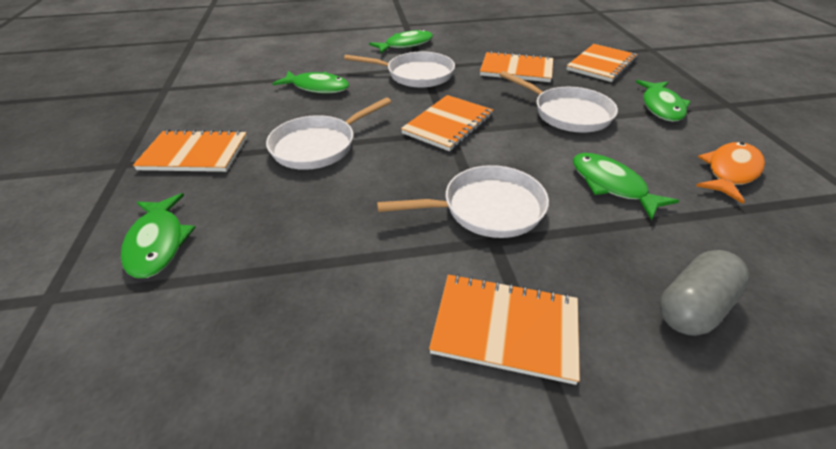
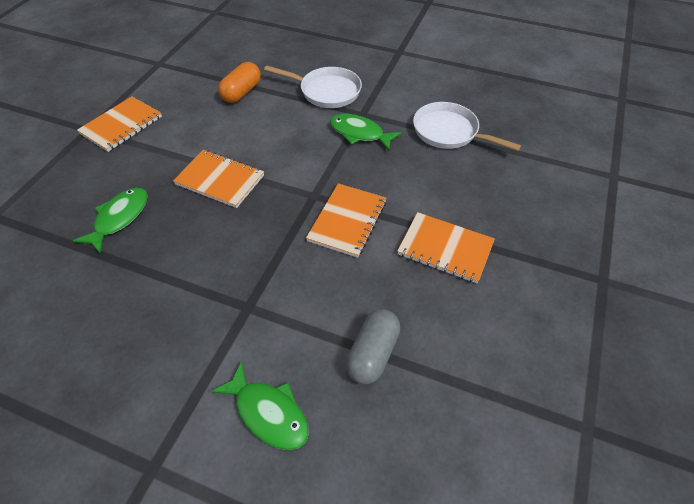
green fish: 5 -> 3
orange capsule: 0 -> 1
orange fish: 1 -> 0
orange notebook: 5 -> 4
white pan: 4 -> 2

